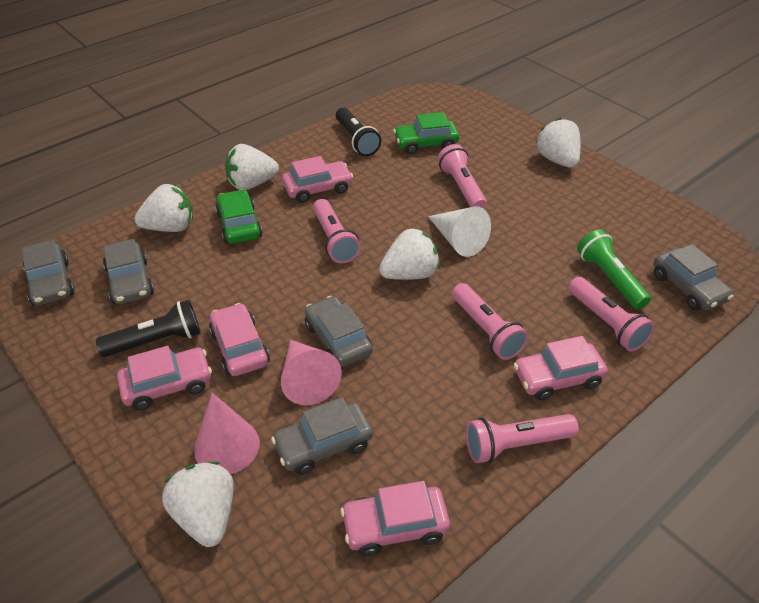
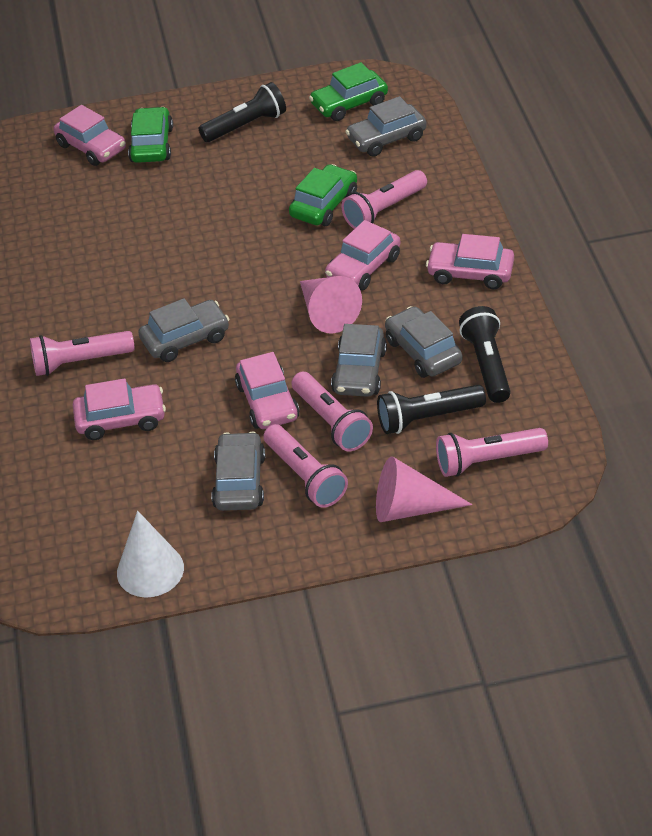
black flashlight: 2 -> 3
green car: 2 -> 3
green flashlight: 1 -> 0
white strawberry: 5 -> 0

